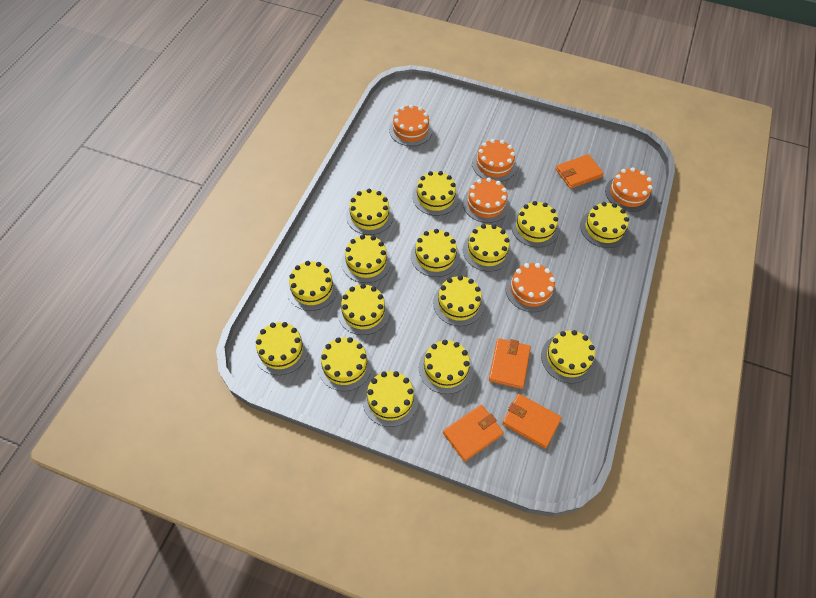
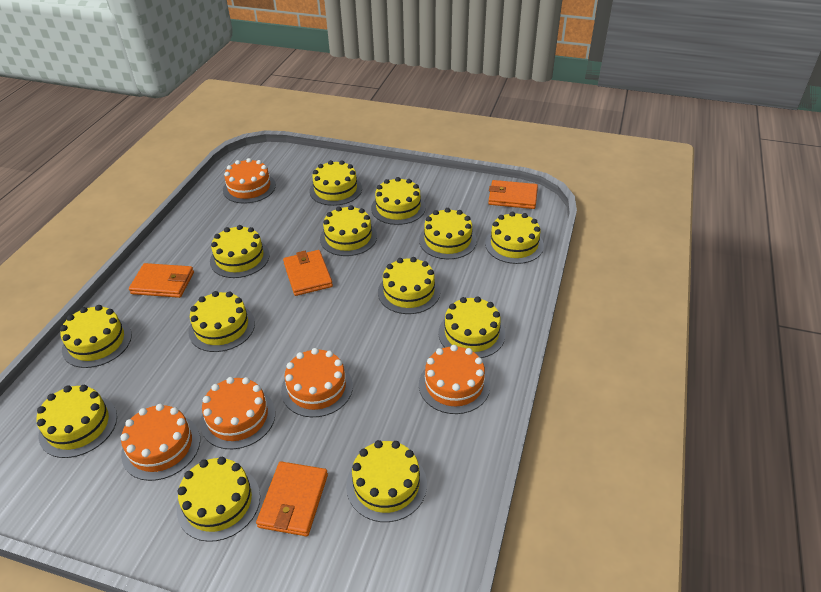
yellow cake: 15 -> 13

